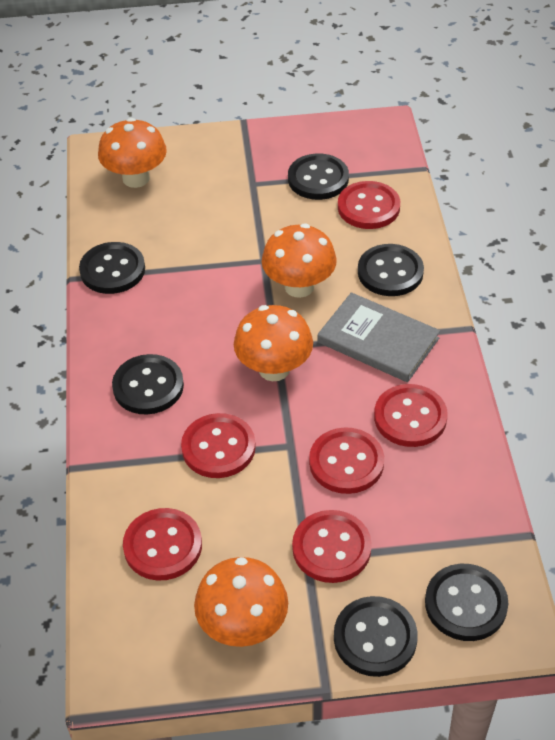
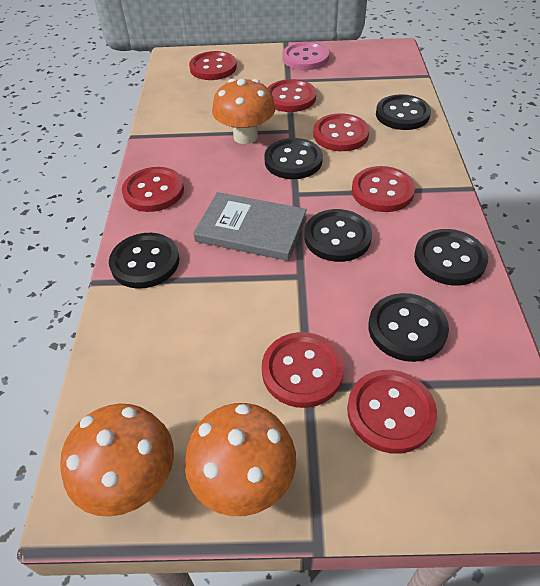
orange mushroom: 4 -> 3
pink button: 0 -> 1
red button: 6 -> 7

